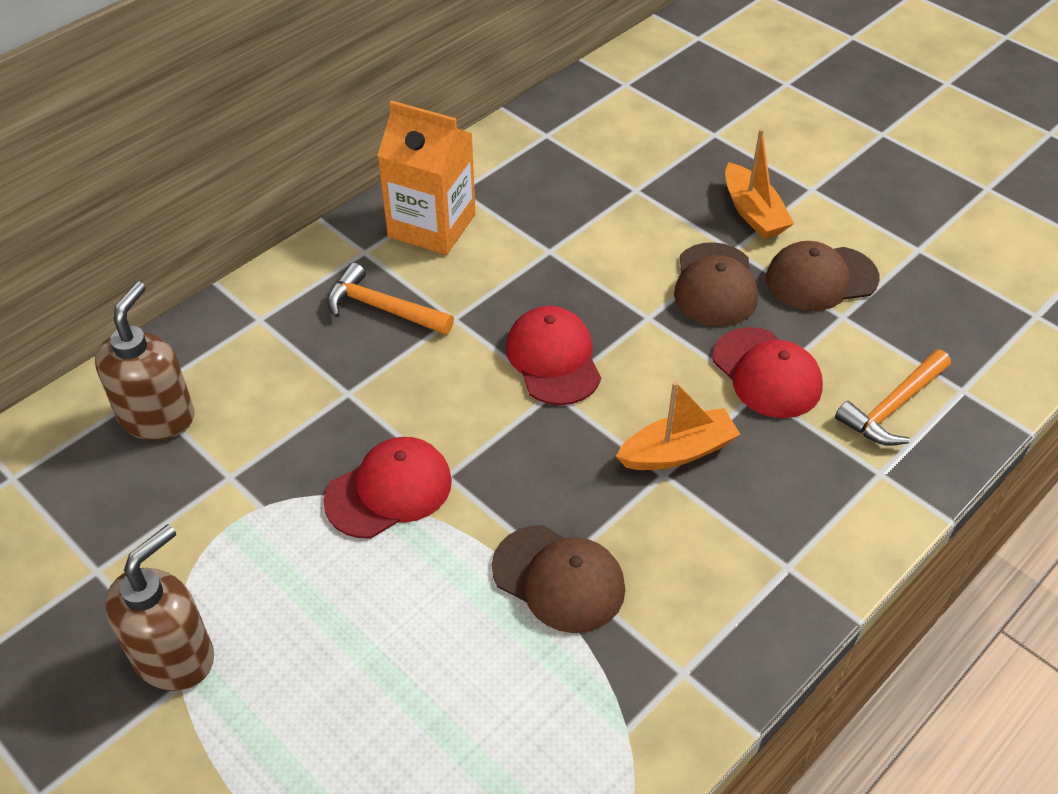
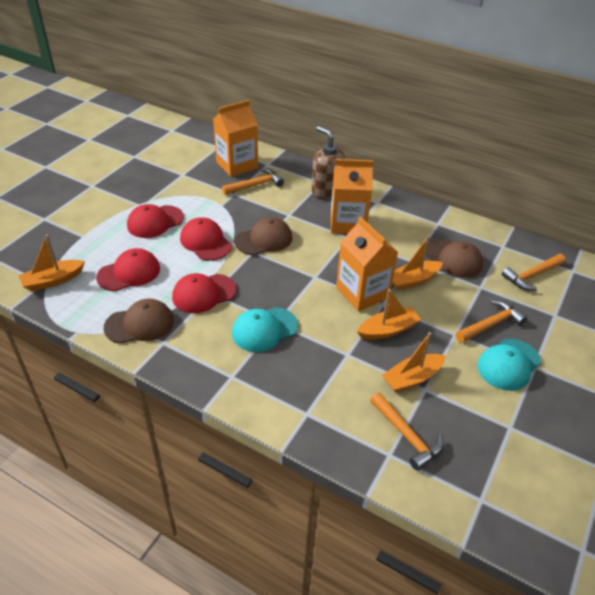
brown soap dispenser: 2 -> 1
orange boat: 2 -> 4
orange carton: 1 -> 3
orange hammer: 2 -> 4
red cap: 3 -> 4
turquoise cap: 0 -> 2

